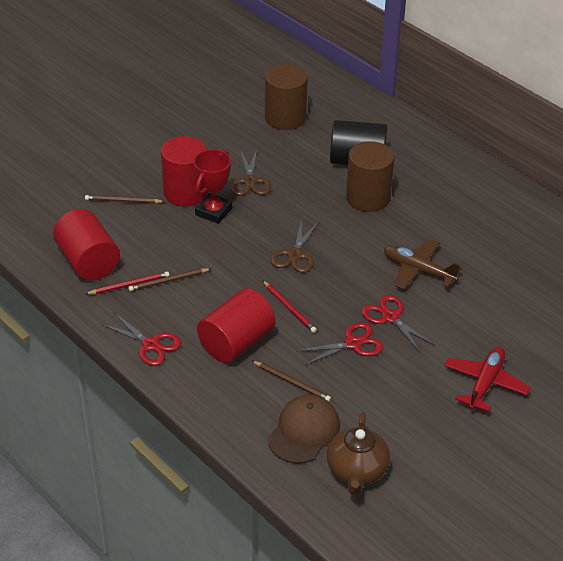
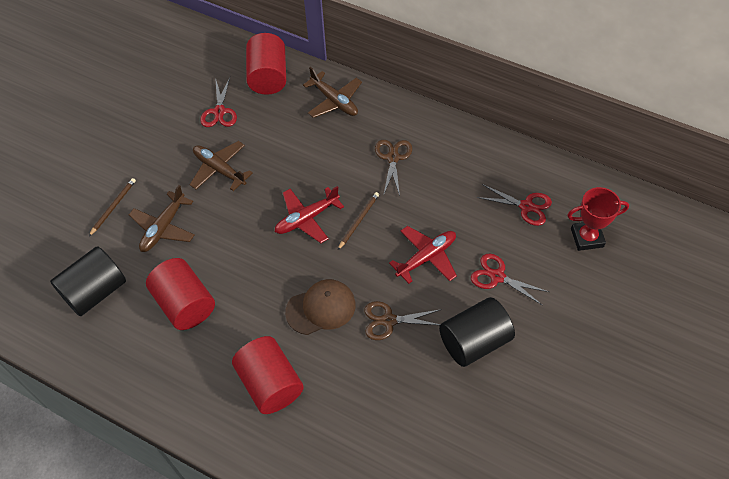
black cylinder: 1 -> 2
brown cylinder: 2 -> 0
brown pencil: 3 -> 2
brown plane: 1 -> 3
brown teapot: 1 -> 0
red pencil: 2 -> 0
red plane: 1 -> 2

